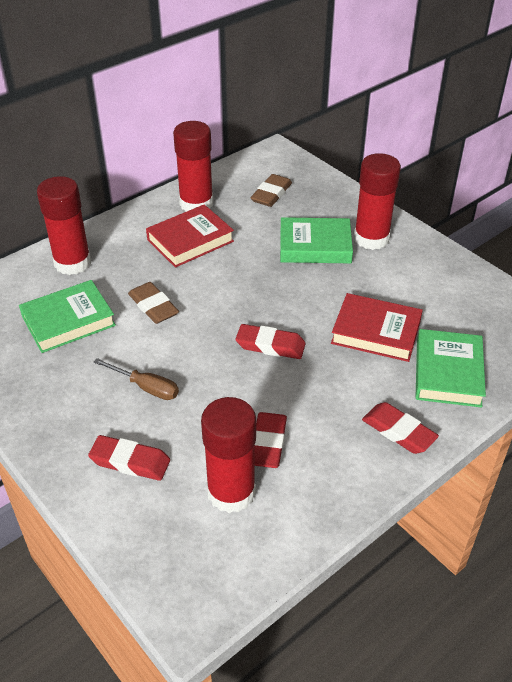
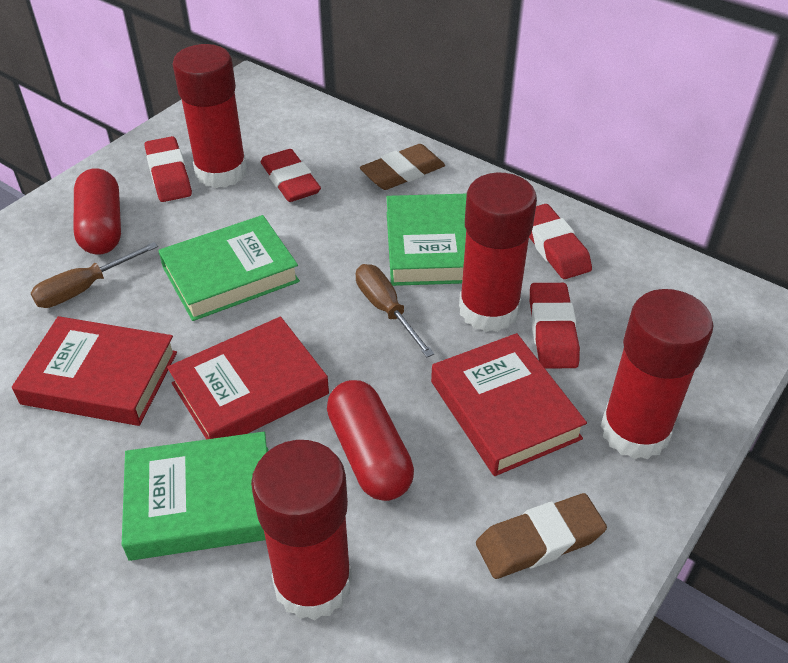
brown screwdriver: 1 -> 2
red book: 2 -> 3
red capsule: 0 -> 2

